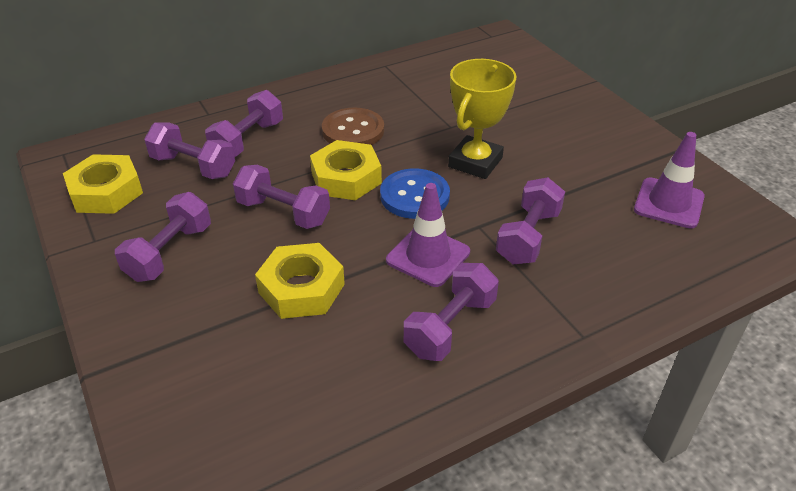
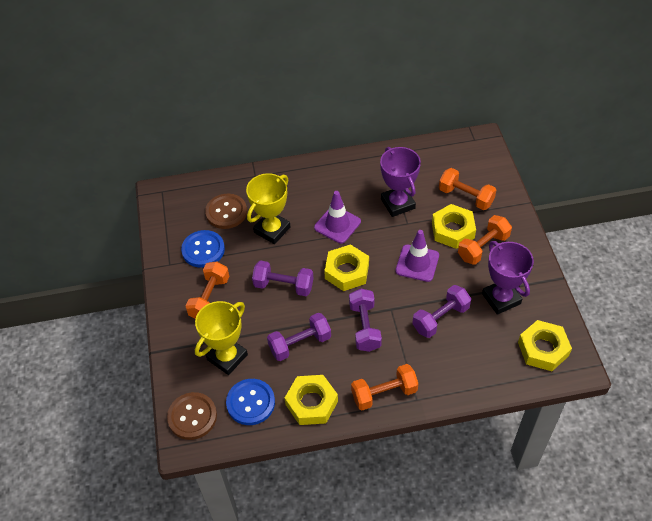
blue button: 1 -> 2
brown button: 1 -> 2
orange dumbbell: 0 -> 4
purple dumbbell: 6 -> 4
purple trophy: 0 -> 2
yellow nut: 3 -> 4
yellow trophy: 1 -> 2

